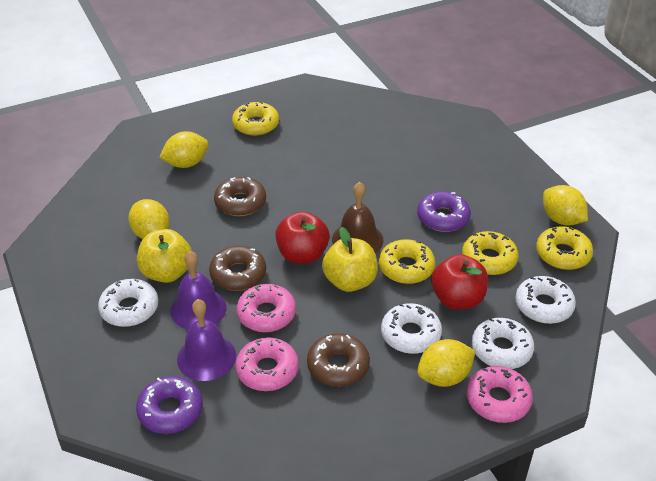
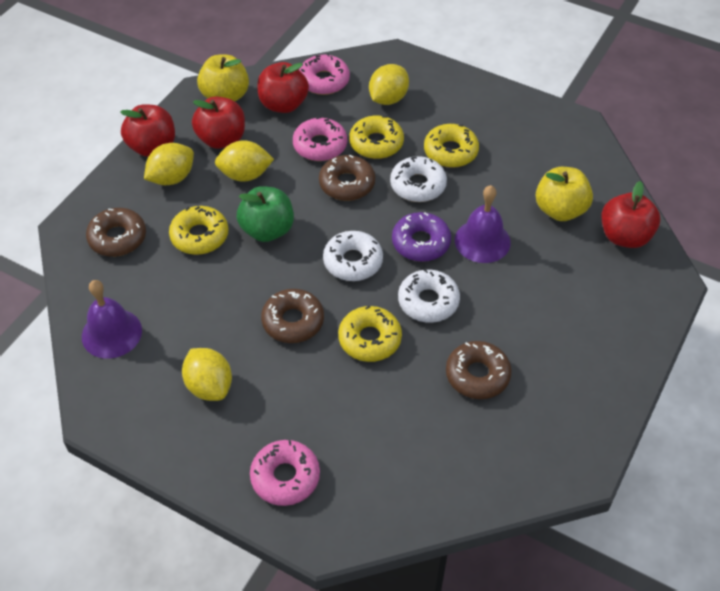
brown bell: 1 -> 0
brown donut: 3 -> 4
green apple: 0 -> 1
purple donut: 2 -> 1
red apple: 2 -> 4
white donut: 4 -> 3

